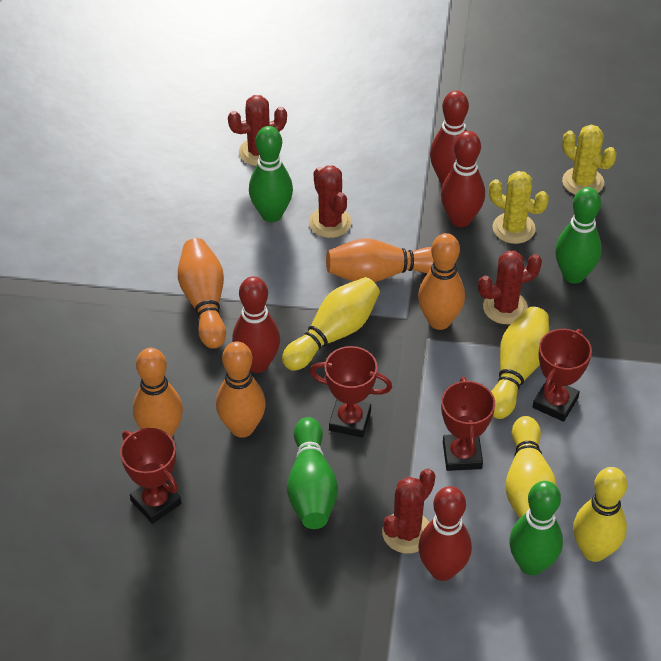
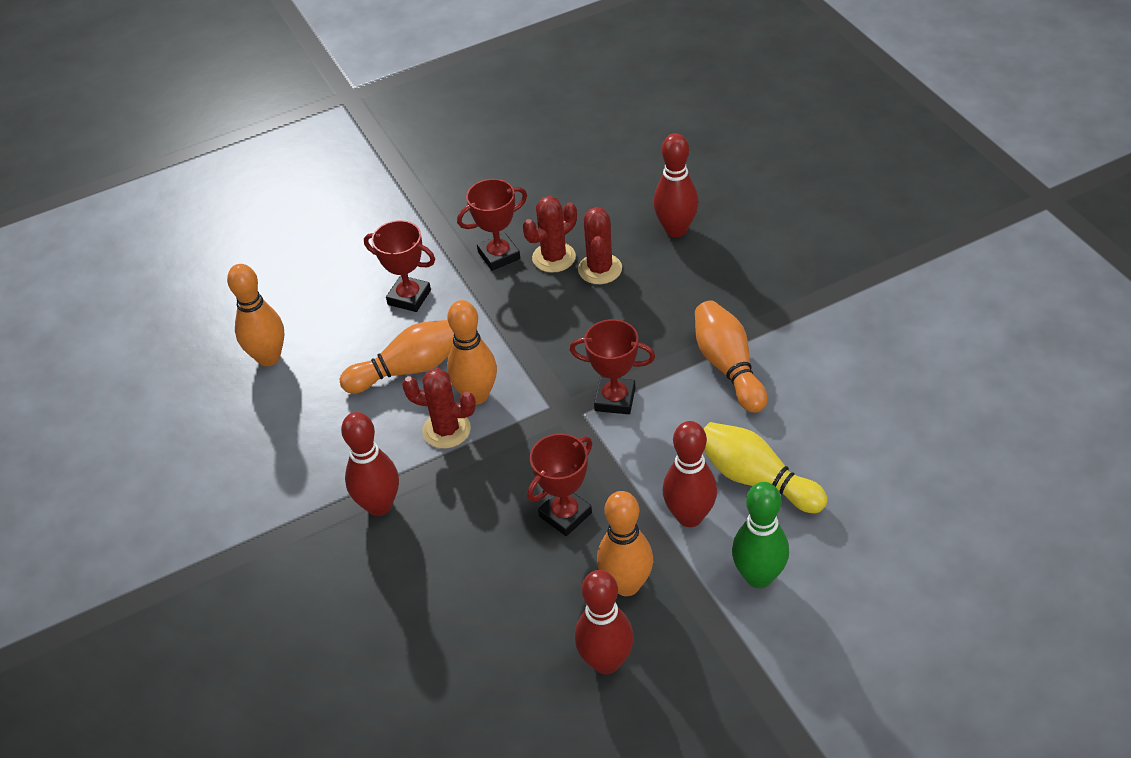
green bowling pin: 4 -> 1
red cactus: 4 -> 3
yellow bowling pin: 4 -> 1
yellow cactus: 2 -> 0

